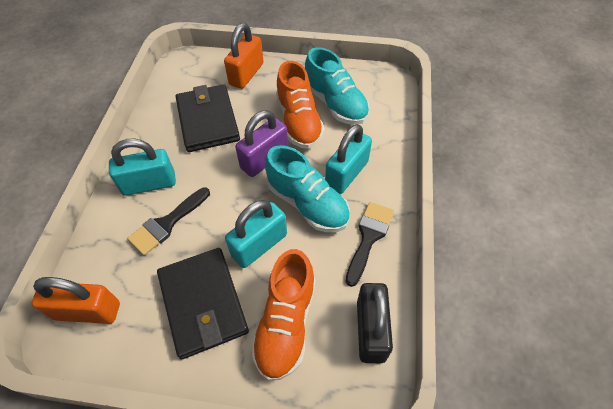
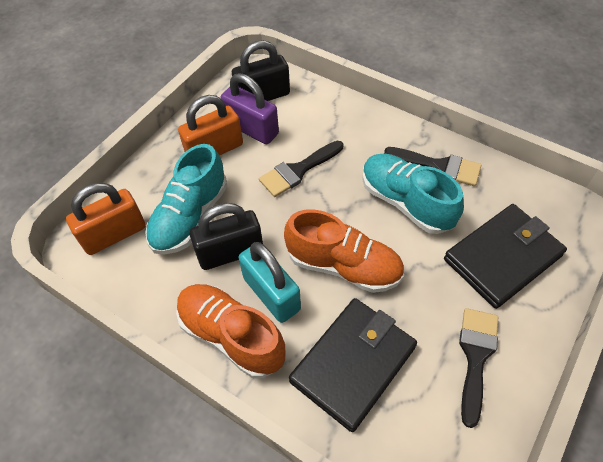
black brush: 2 -> 3
black padlock: 1 -> 2
turquoise padlock: 3 -> 1

